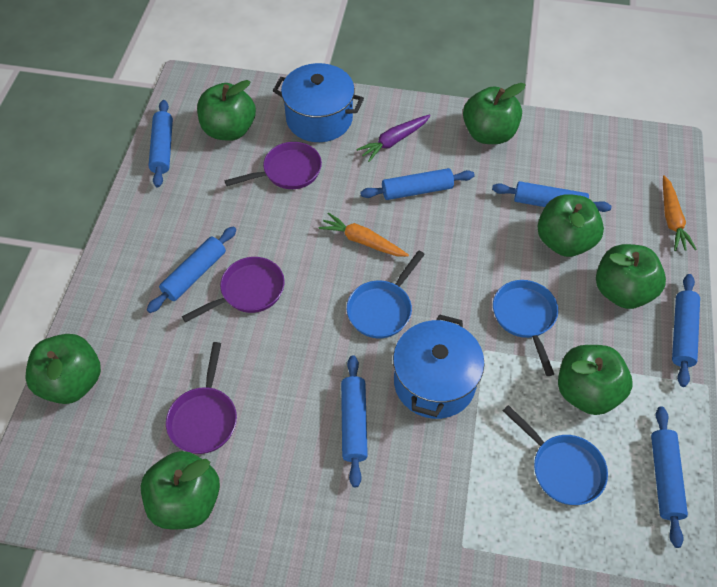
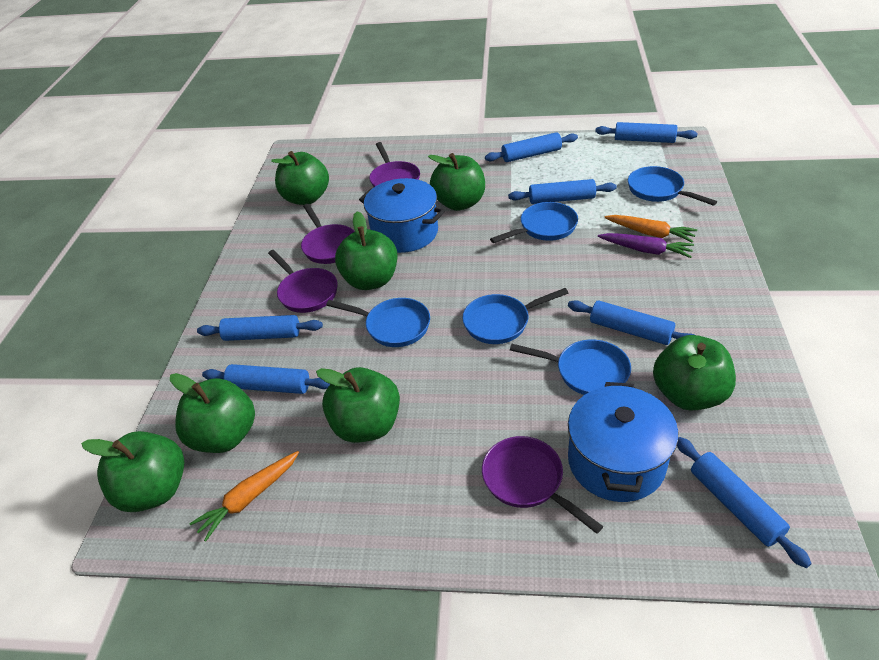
blue pan: 3 -> 5
purple pan: 3 -> 4

